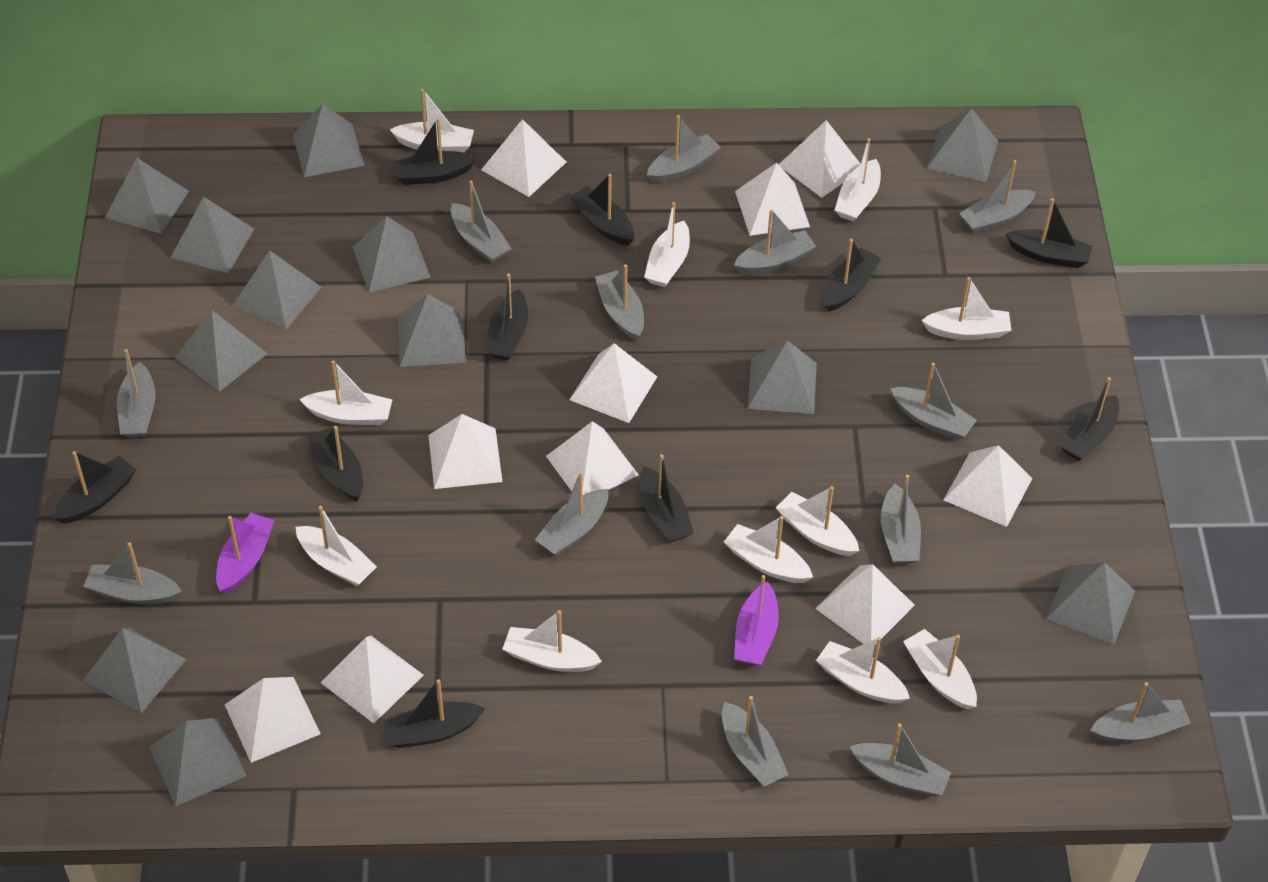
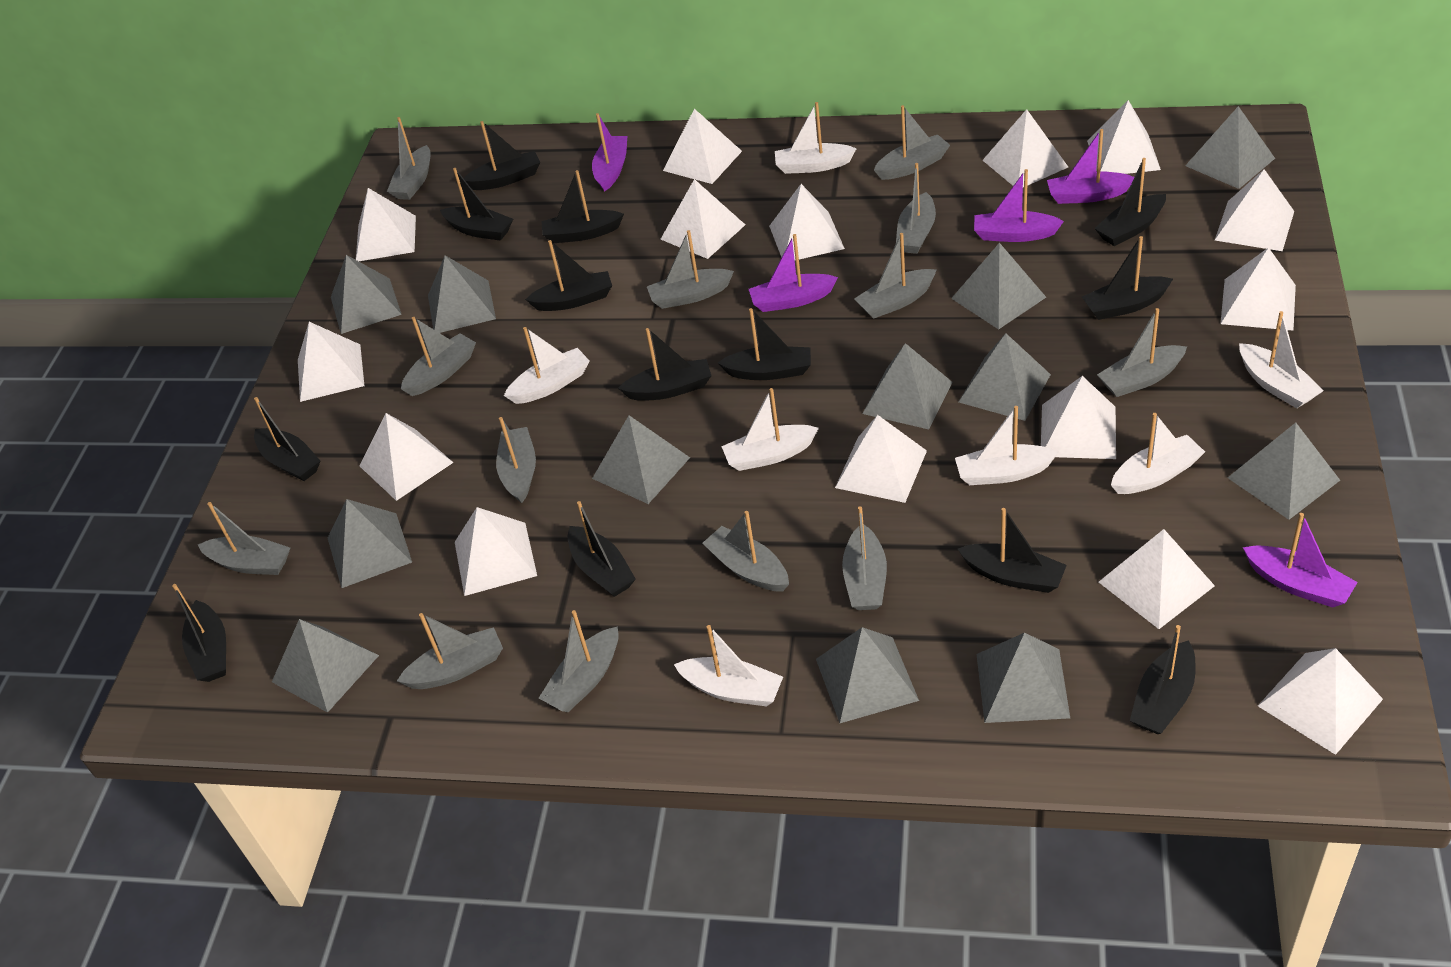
black boat: 10 -> 13
purple boat: 2 -> 5
white boat: 11 -> 7
white pyramid: 10 -> 15

